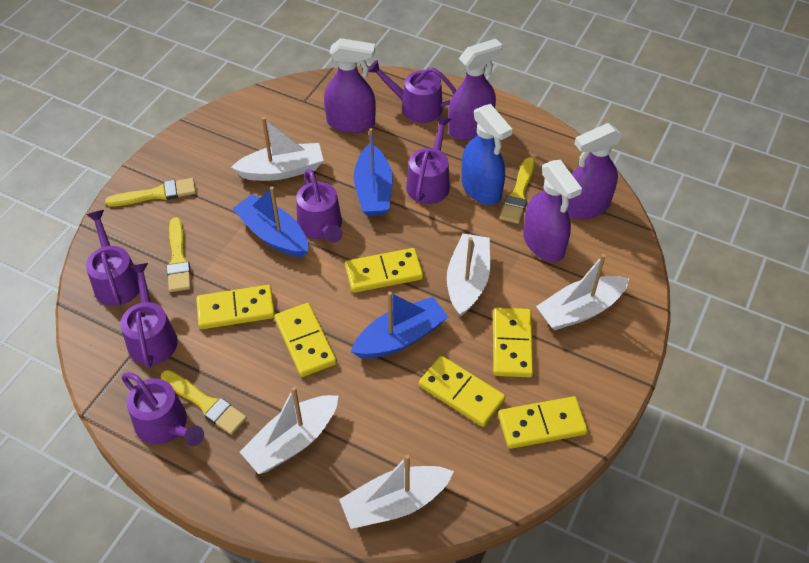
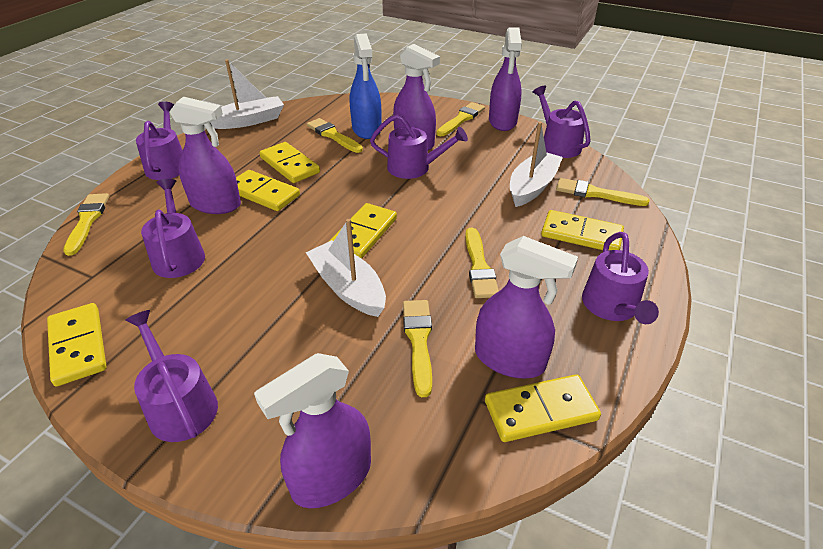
blue boat: 3 -> 0
purple spray bottle: 4 -> 5
white boat: 5 -> 3
yellow brush: 4 -> 6

